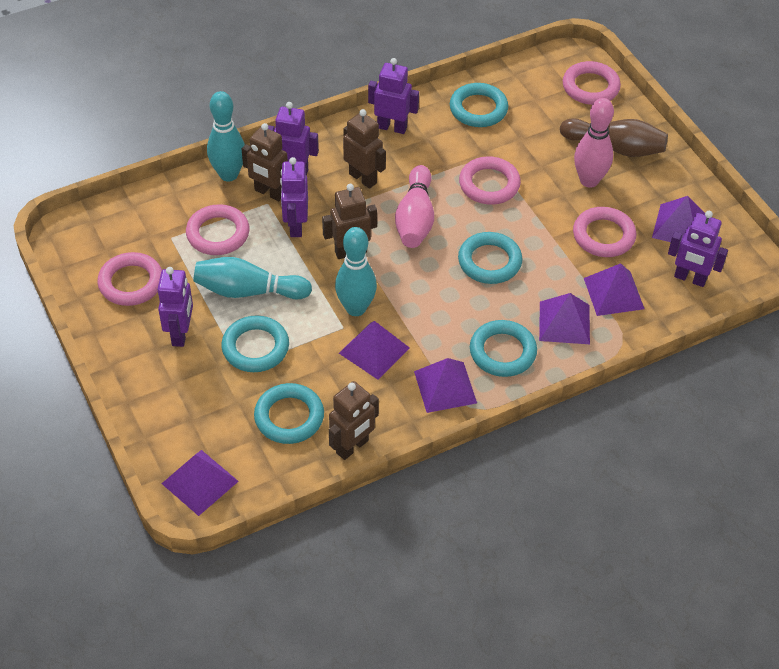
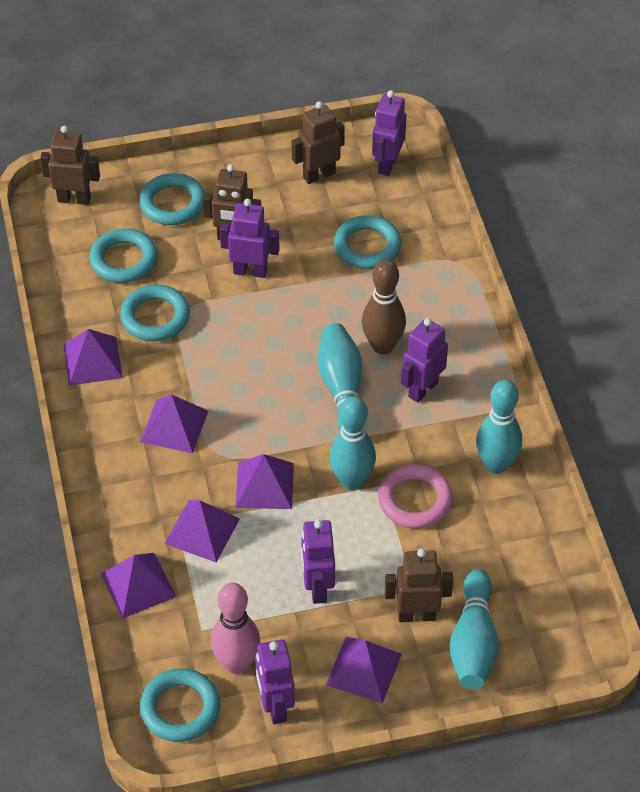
pink bowling pin: 2 -> 1
pink ring: 5 -> 1
turquoise bowling pin: 3 -> 4

